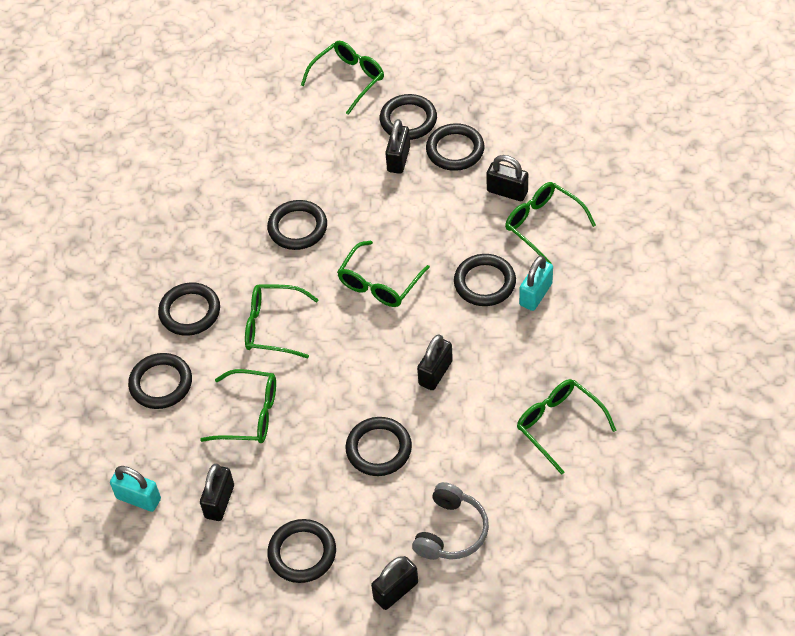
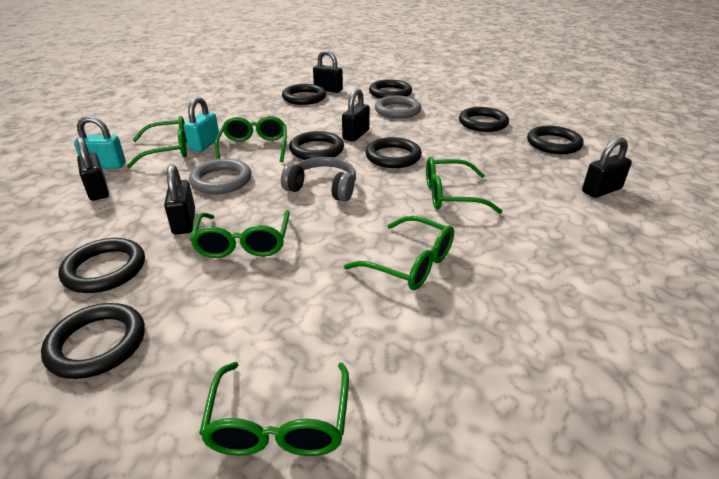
grey ring: 0 -> 2

